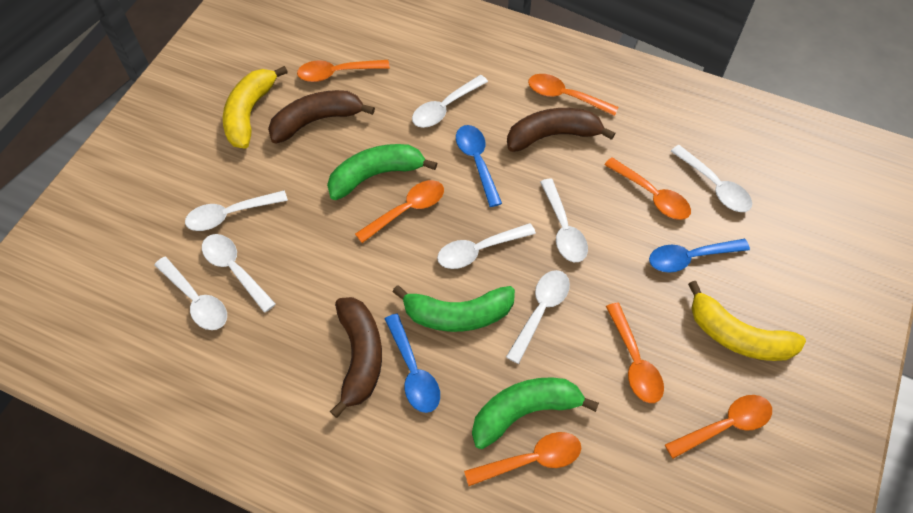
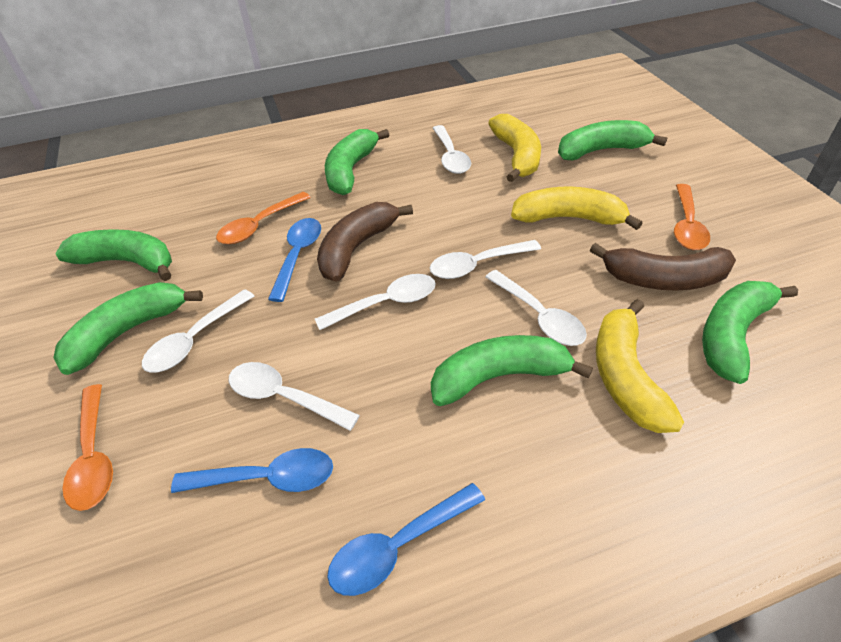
brown banana: 3 -> 2
green banana: 3 -> 6
orange spoon: 7 -> 3
white spoon: 8 -> 6
yellow banana: 2 -> 3

